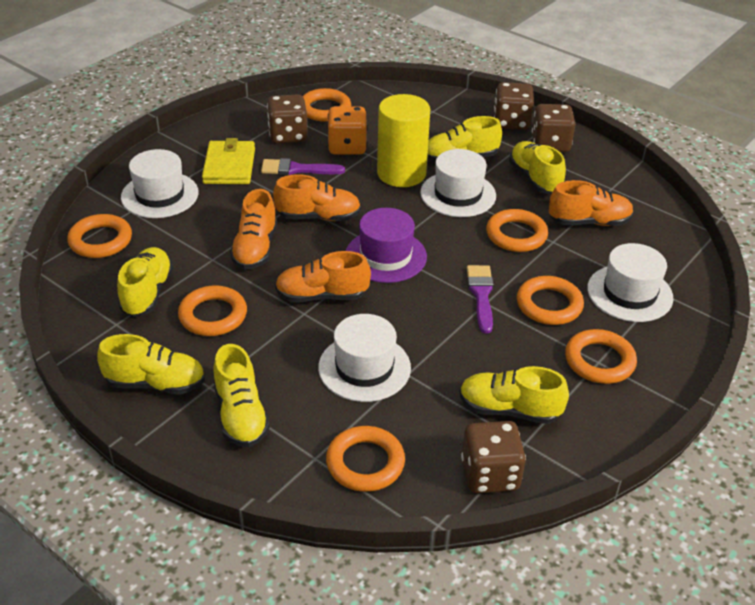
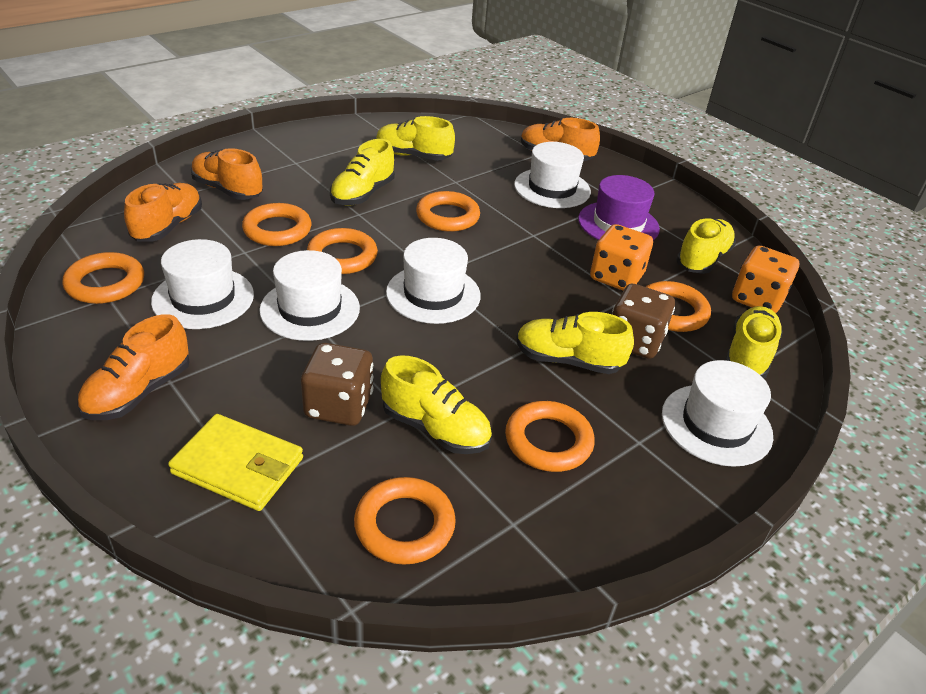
brown dice: 4 -> 2
orange dice: 1 -> 2
purple brush: 2 -> 0
white hat: 4 -> 5
yellow cylinder: 1 -> 0

